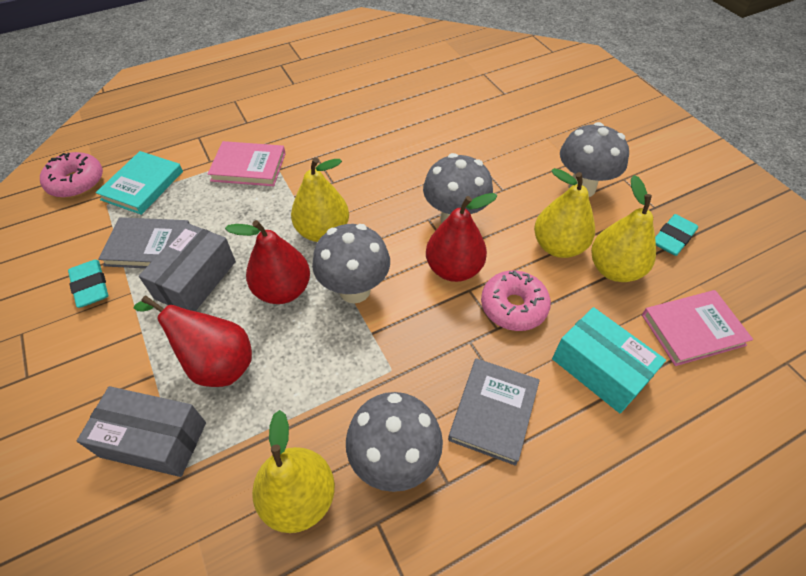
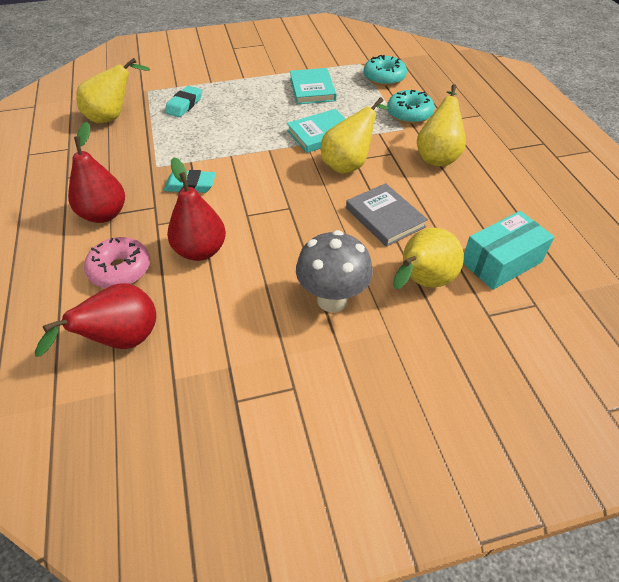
grey book: 2 -> 1
grey box: 2 -> 0
grey mushroom: 4 -> 1
pink book: 2 -> 0
pink donut: 2 -> 1
turquoise book: 1 -> 2
turquoise donut: 0 -> 2

